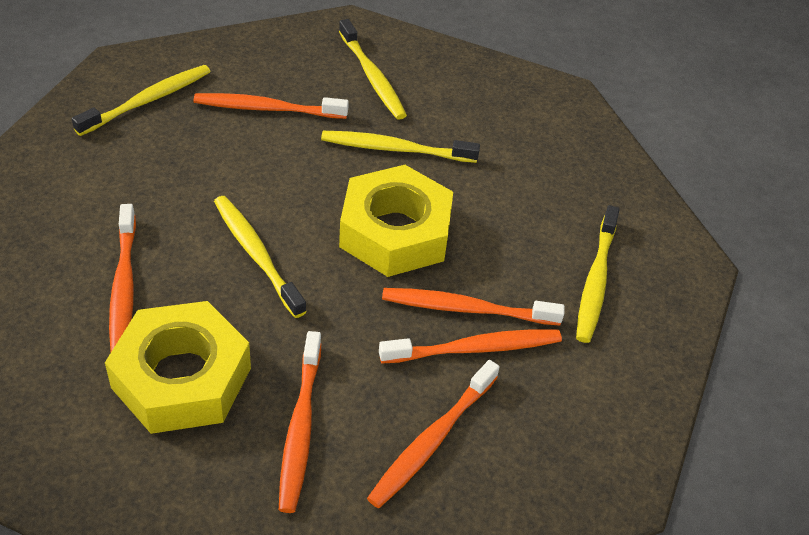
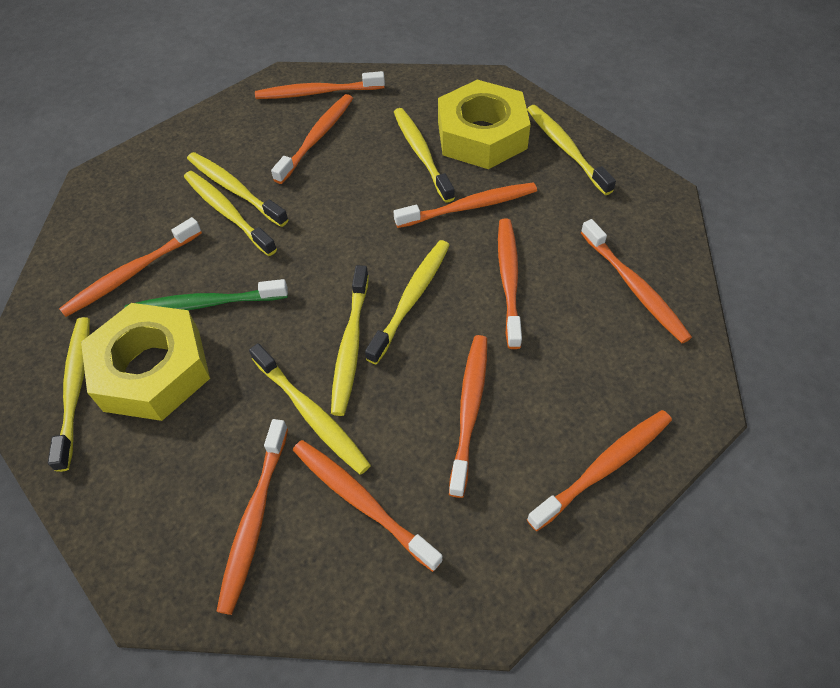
green toothbrush: 0 -> 1
orange toothbrush: 6 -> 10
yellow toothbrush: 5 -> 8

